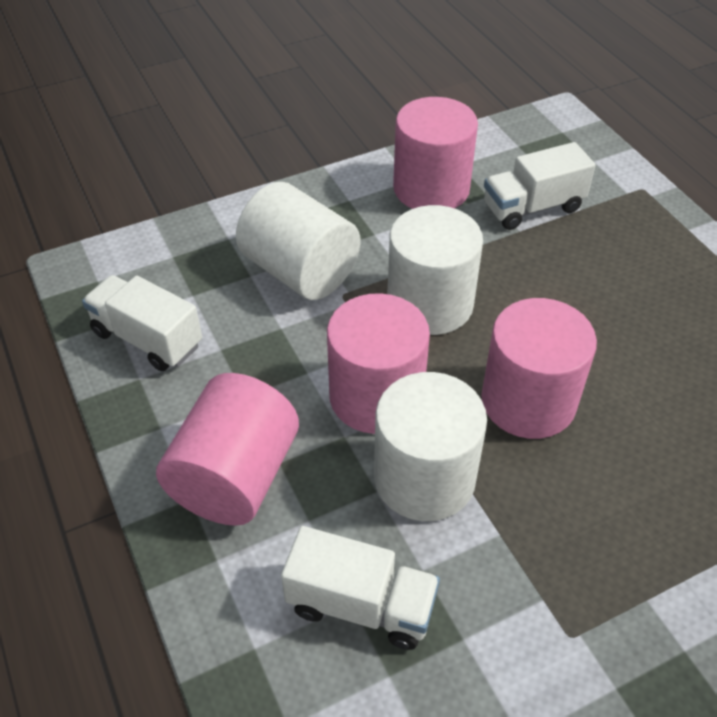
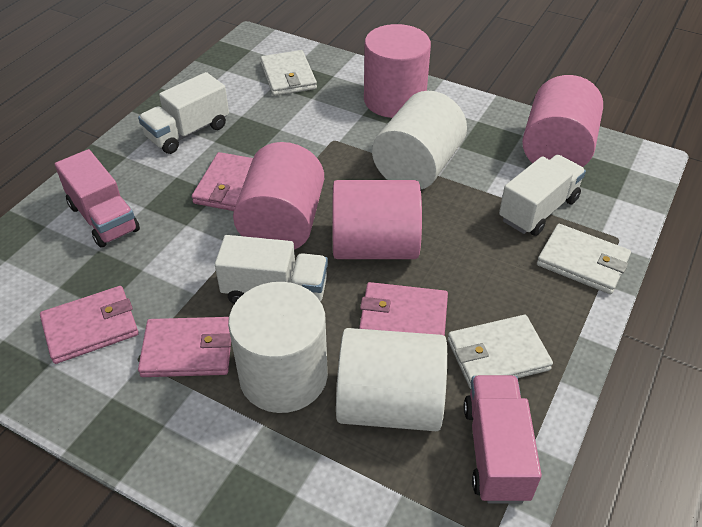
pink truck: 0 -> 2
pink wallet: 0 -> 4
white wallet: 0 -> 3

